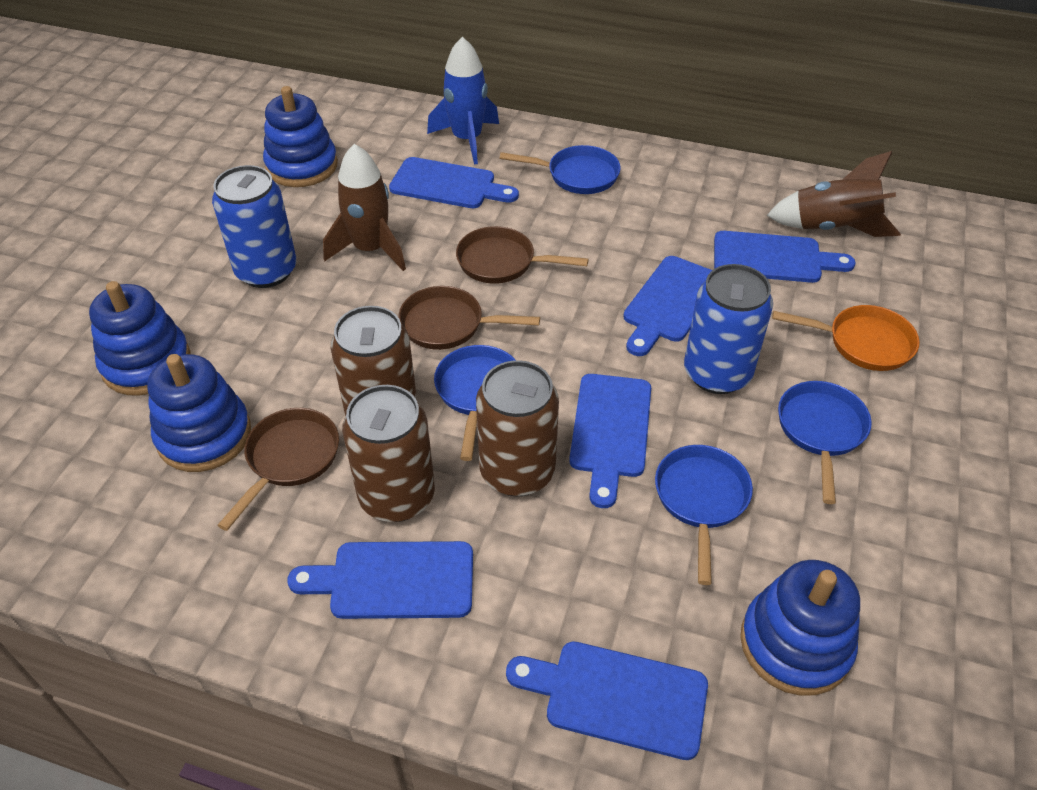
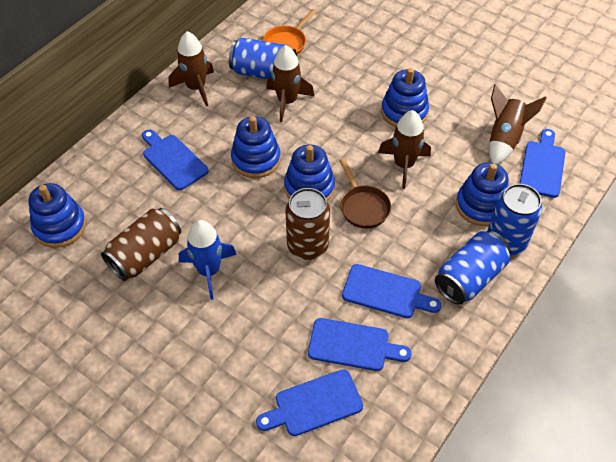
blue can: 2 -> 3
blue cutting board: 6 -> 5
blue pan: 4 -> 0
blue stacking toy: 4 -> 5
brown can: 3 -> 2
brown pan: 3 -> 1
brown rocket: 2 -> 4

